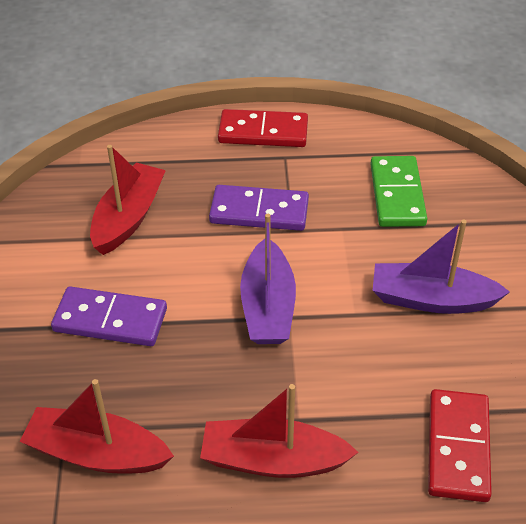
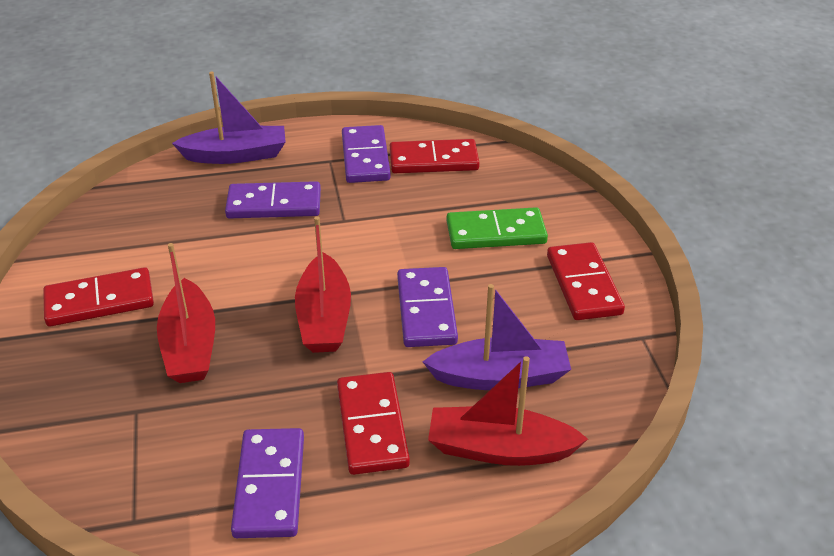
purple domino: 2 -> 4
red domino: 2 -> 4

